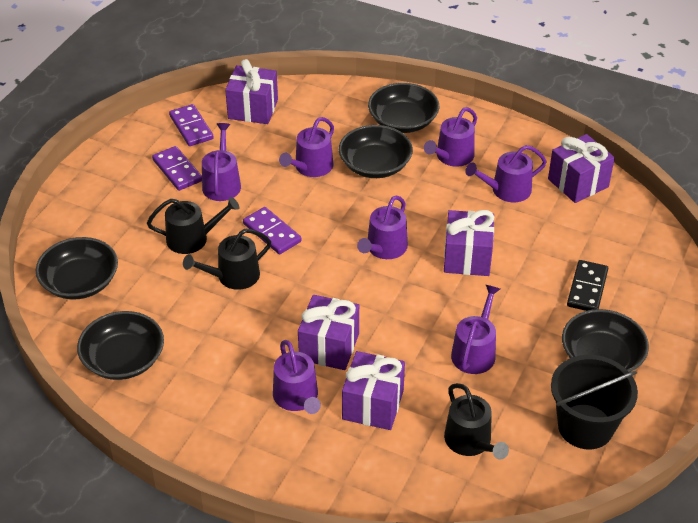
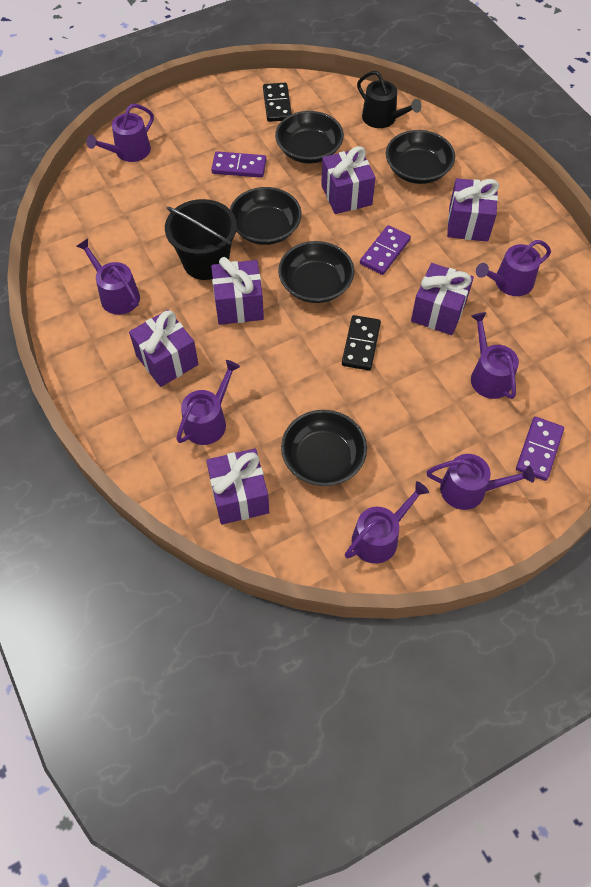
black domino: 1 -> 2
black watering can: 3 -> 1
purple gift: 5 -> 6

